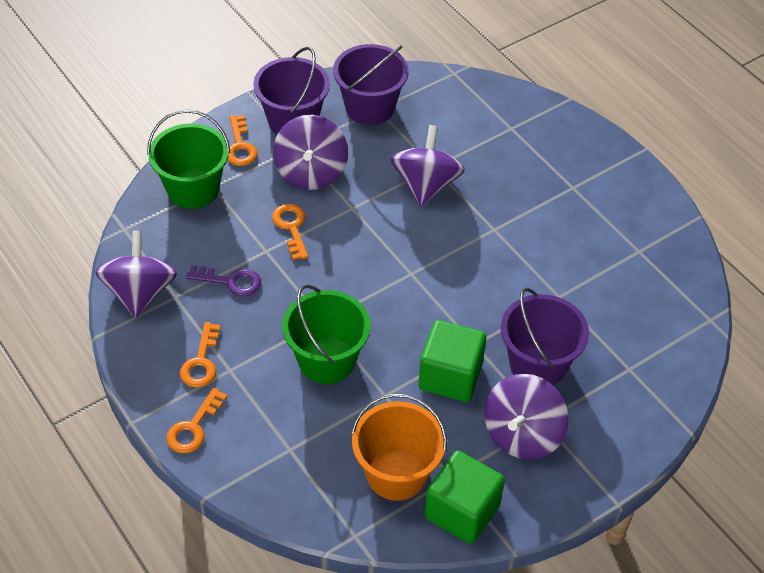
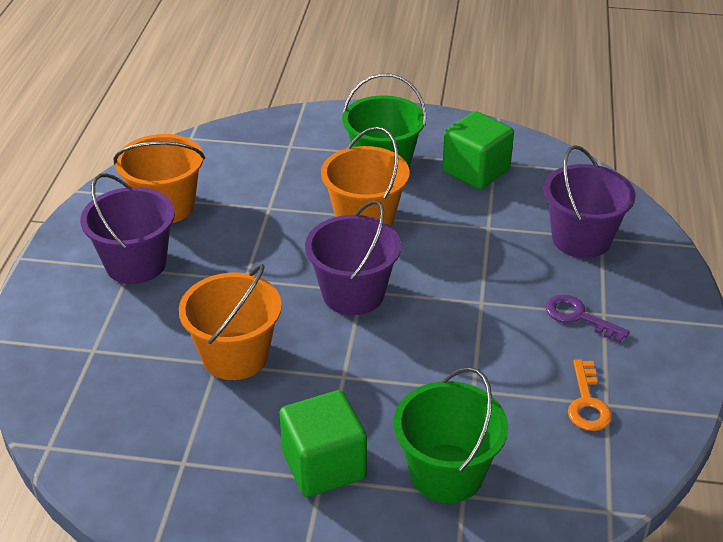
orange bucket: 1 -> 3
orange key: 4 -> 1
purple spinning top: 4 -> 0

